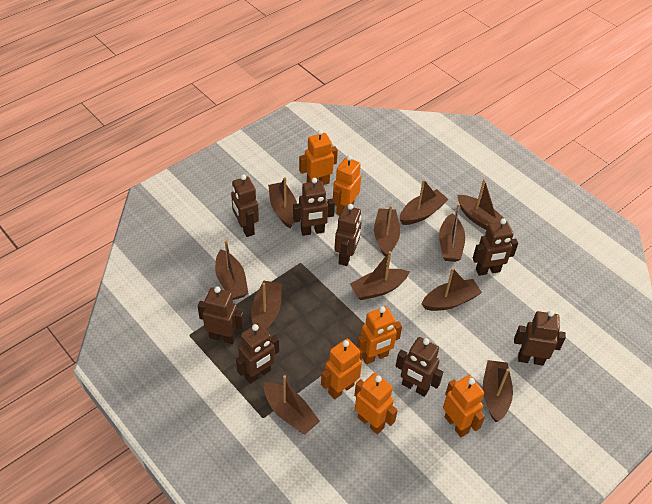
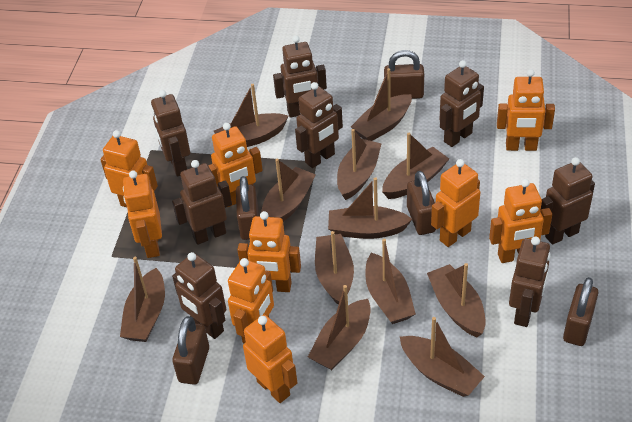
brown boat: 11 -> 12
brown padlock: 0 -> 5
orange robot: 6 -> 9

